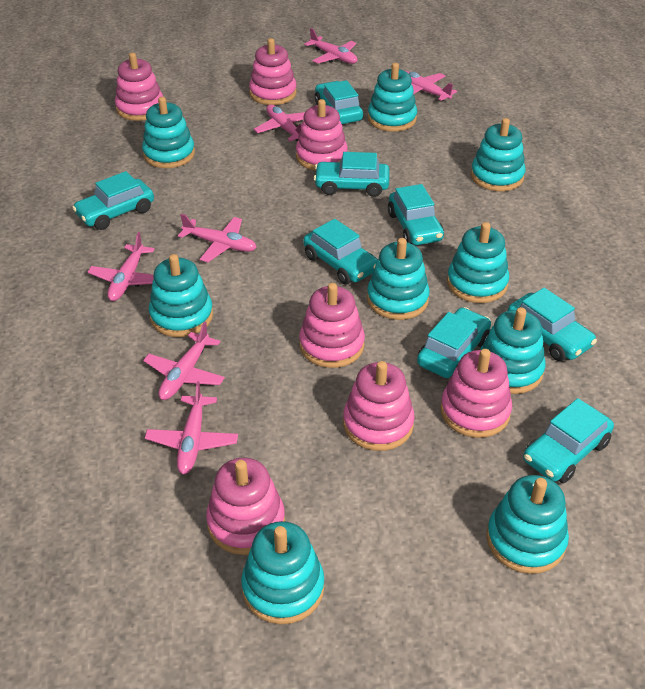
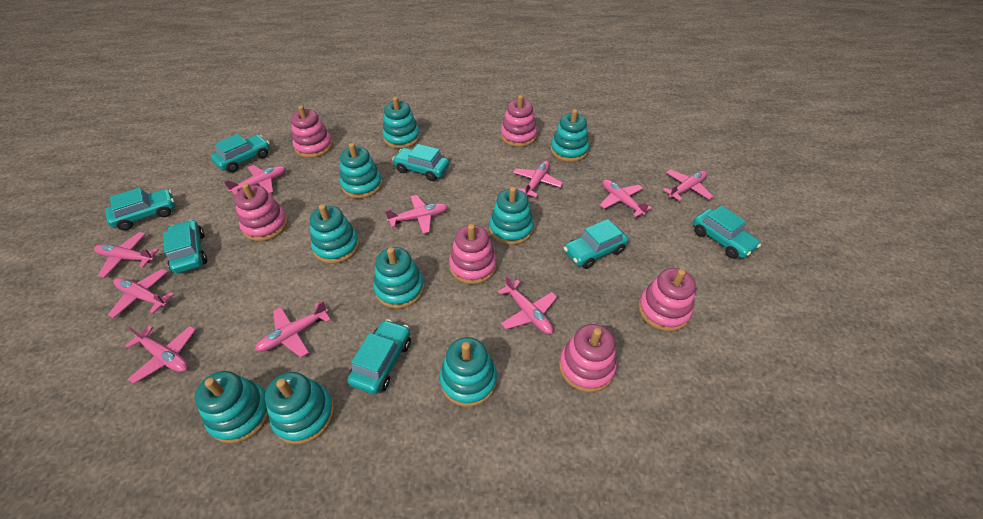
pink plane: 7 -> 10
pink stacking toy: 7 -> 6
turquoise car: 8 -> 7

